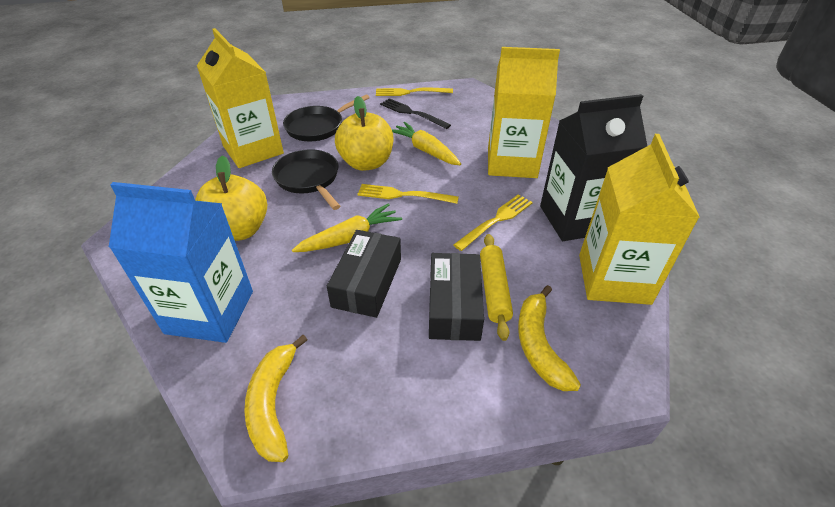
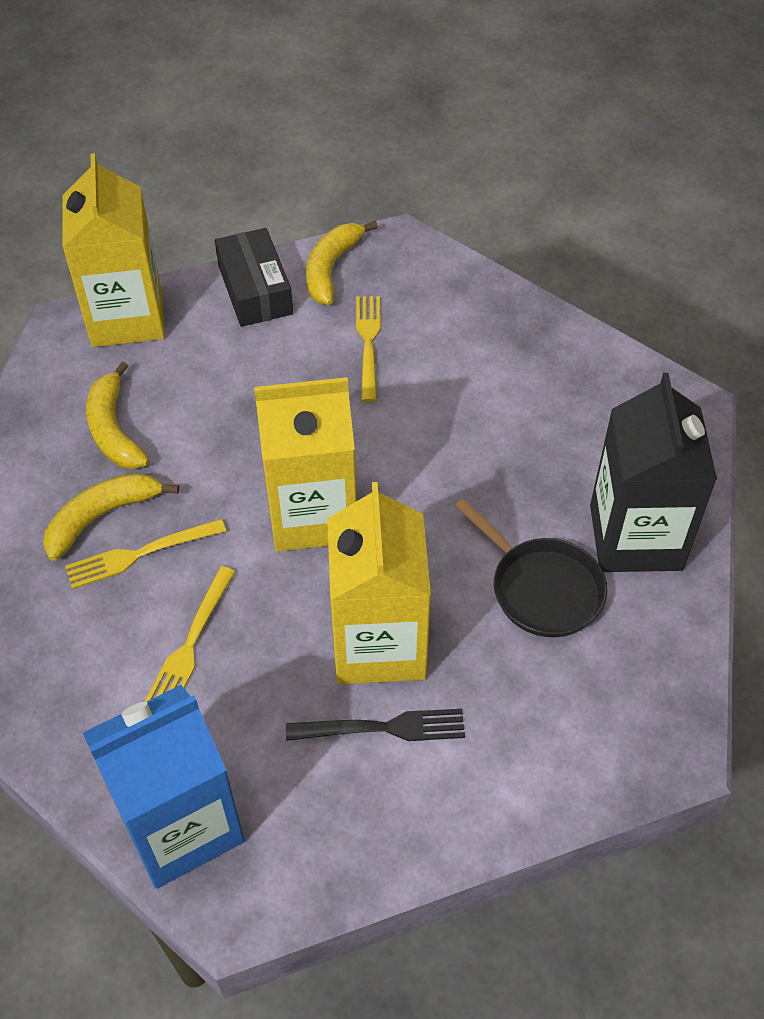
black box: 2 -> 1
black pan: 2 -> 1
yellow apple: 2 -> 0
yellow banana: 2 -> 3
yellow carrot: 2 -> 0
yellow rolling pin: 1 -> 0

